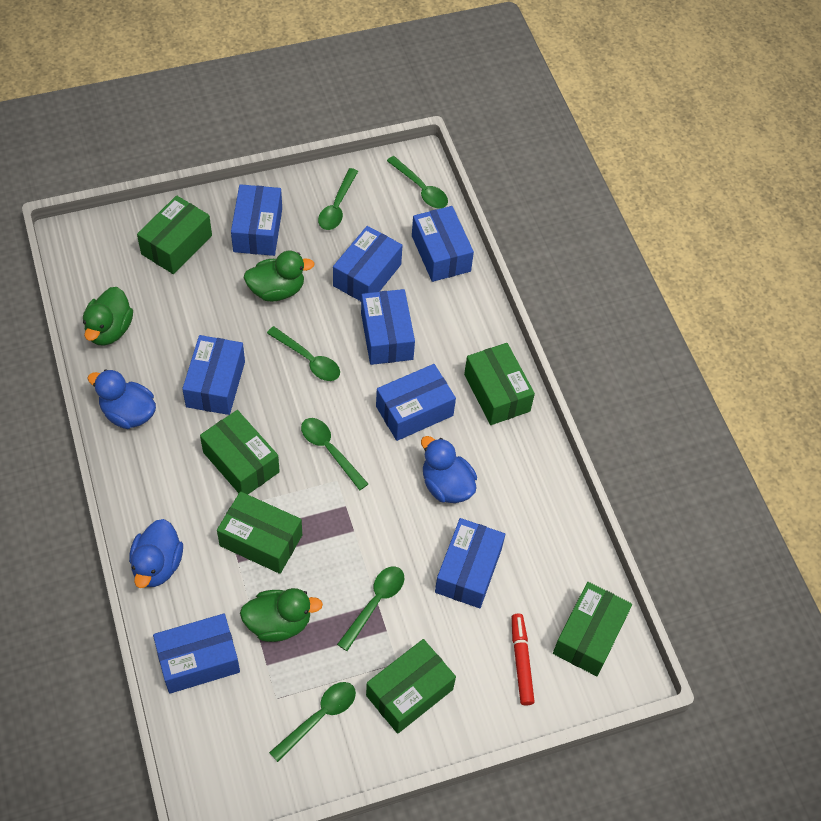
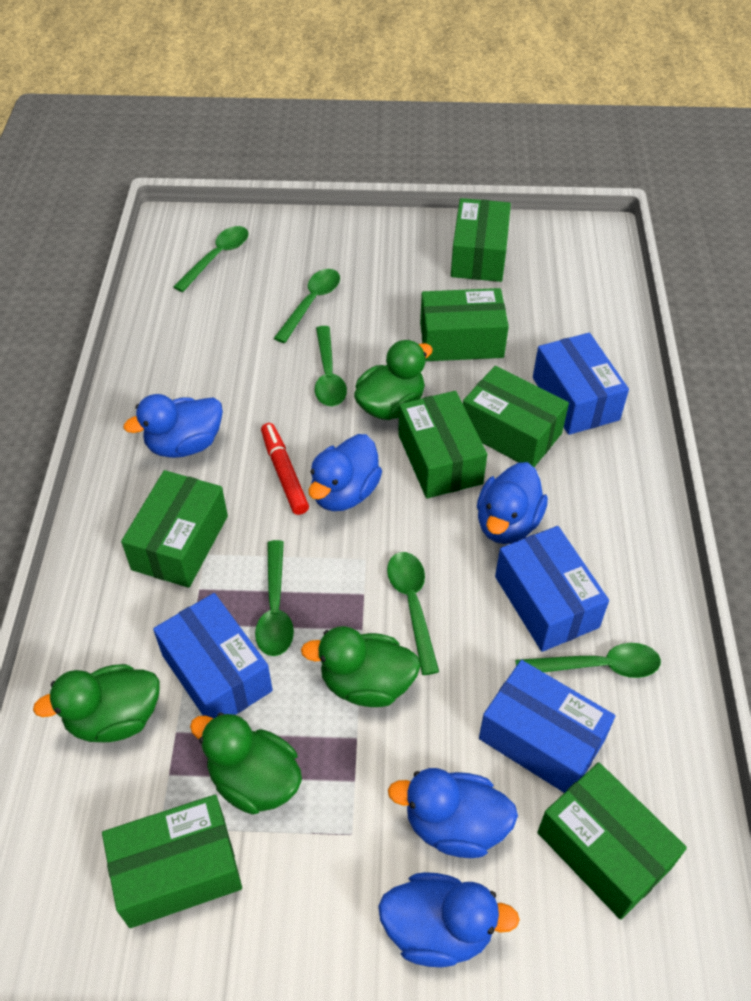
blue box: 8 -> 4
blue duck: 3 -> 5
green box: 6 -> 7
green duck: 3 -> 4

